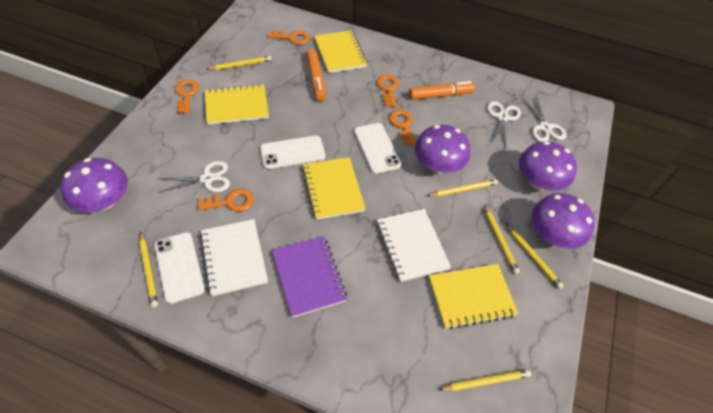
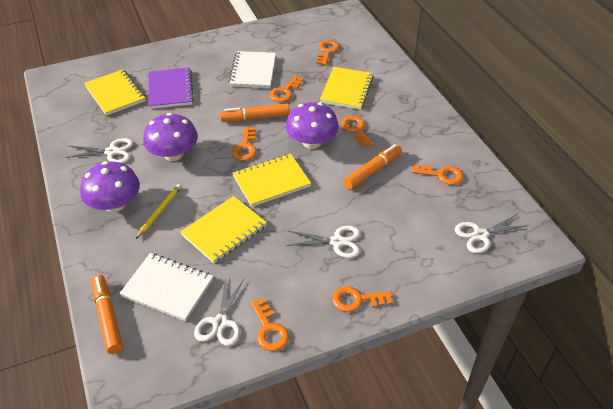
orange key: 5 -> 7
orange marker: 2 -> 3
purple mushroom: 4 -> 3
white phone: 3 -> 0
white scissors: 3 -> 4
yellow pencil: 6 -> 1

